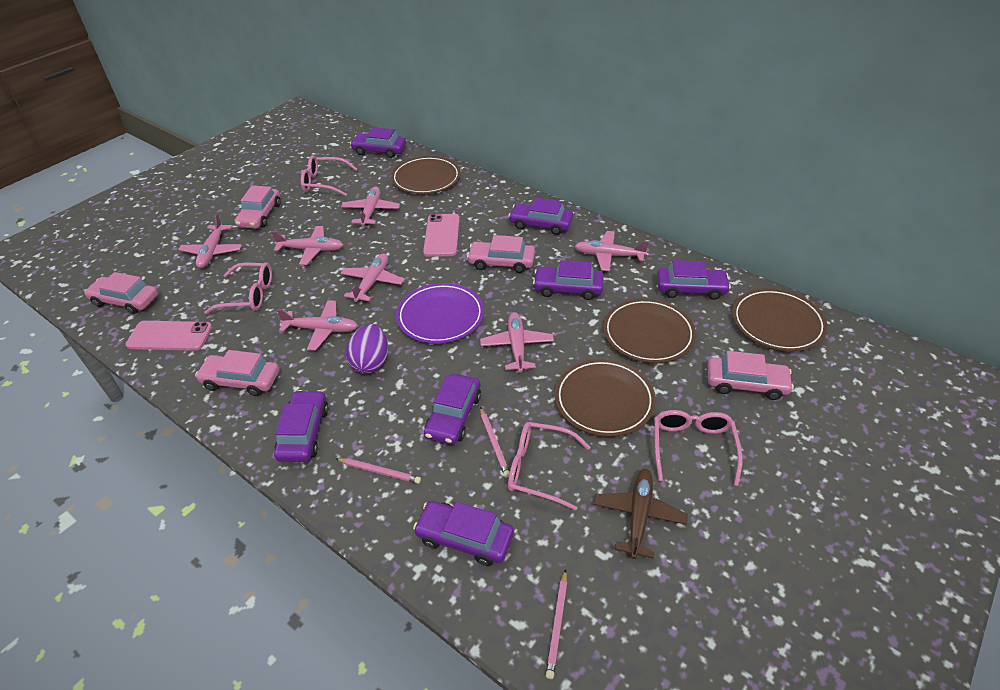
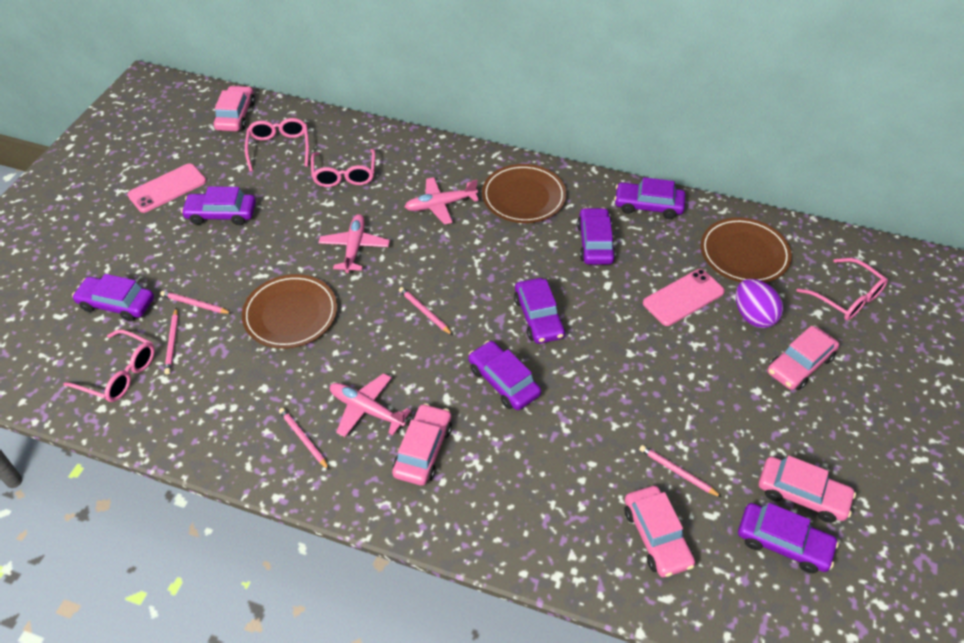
brown plane: 1 -> 0
brown plate: 4 -> 3
pink pencil: 3 -> 5
pink plane: 7 -> 3
purple plate: 1 -> 0

